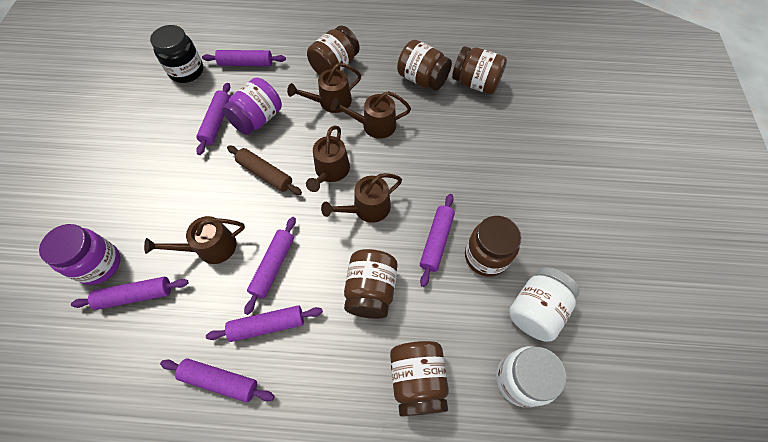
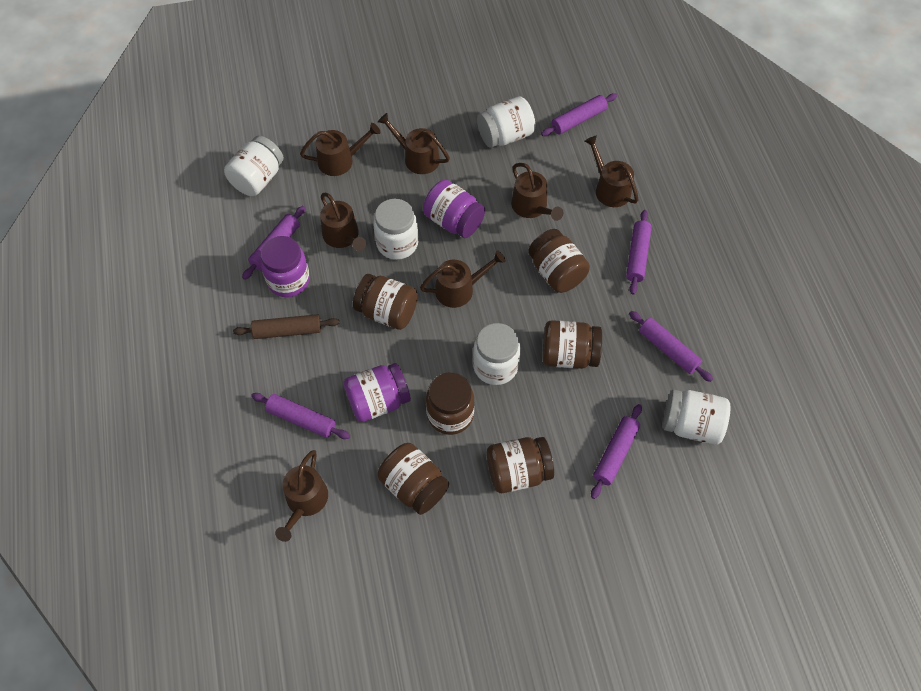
black jar: 1 -> 0
brown watering can: 5 -> 7
purple jar: 2 -> 3
purple rolling pin: 7 -> 6
white jar: 2 -> 5

